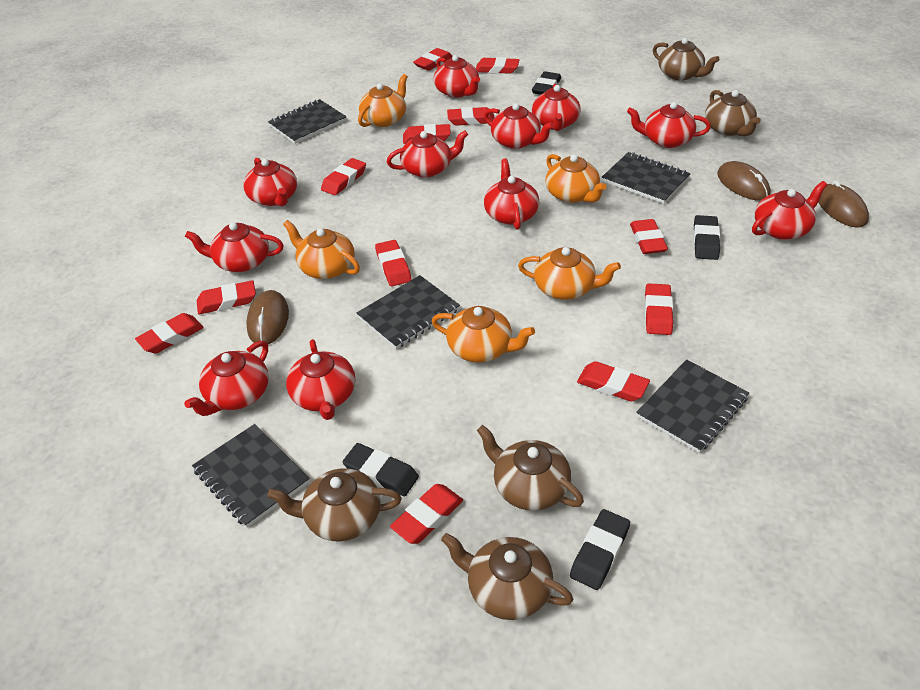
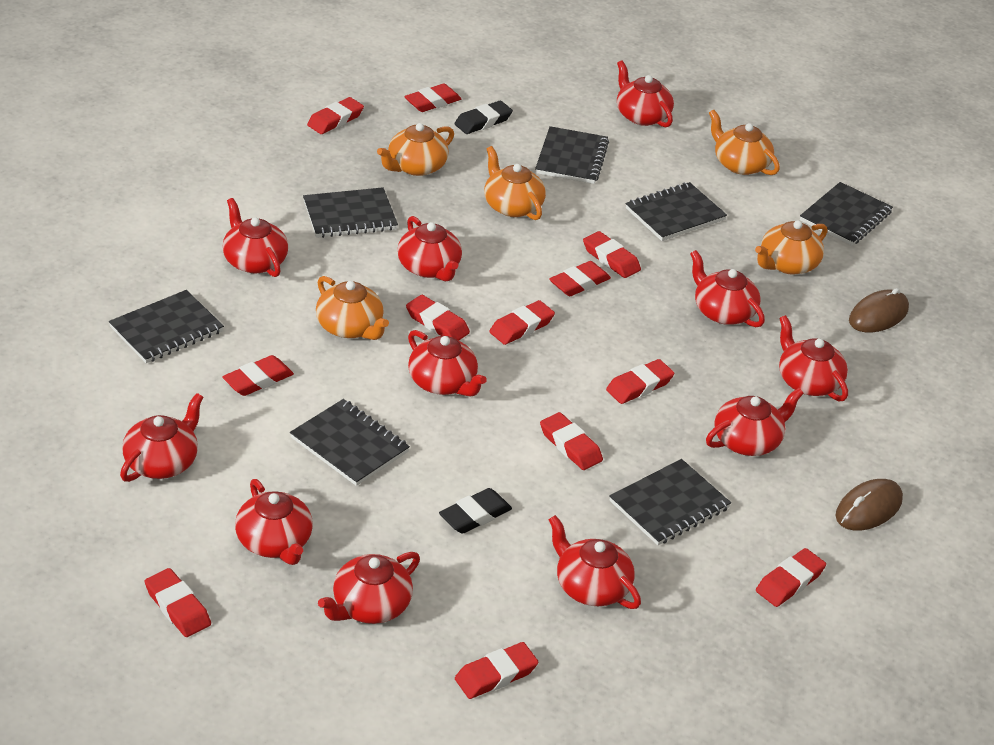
black eraser: 4 -> 2
black notebook: 5 -> 7
brown mouse: 3 -> 2
brown teapot: 5 -> 0

